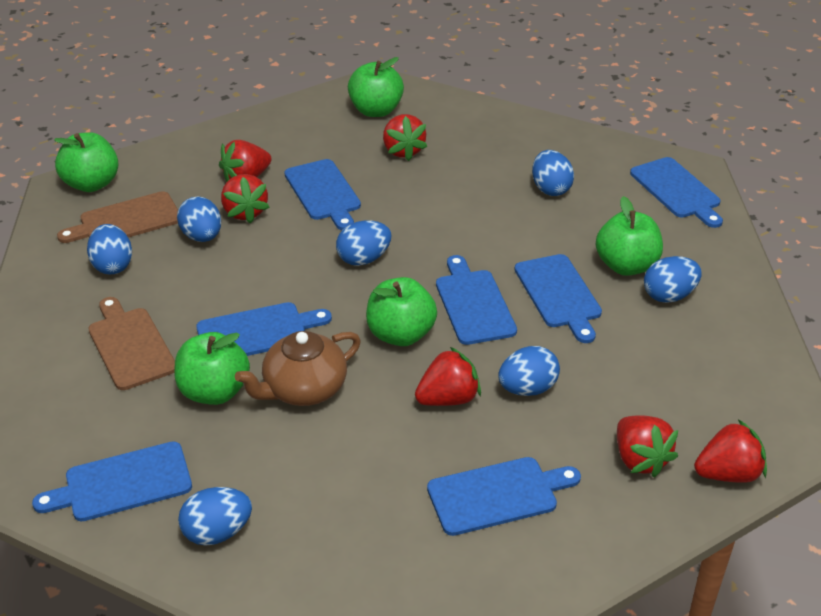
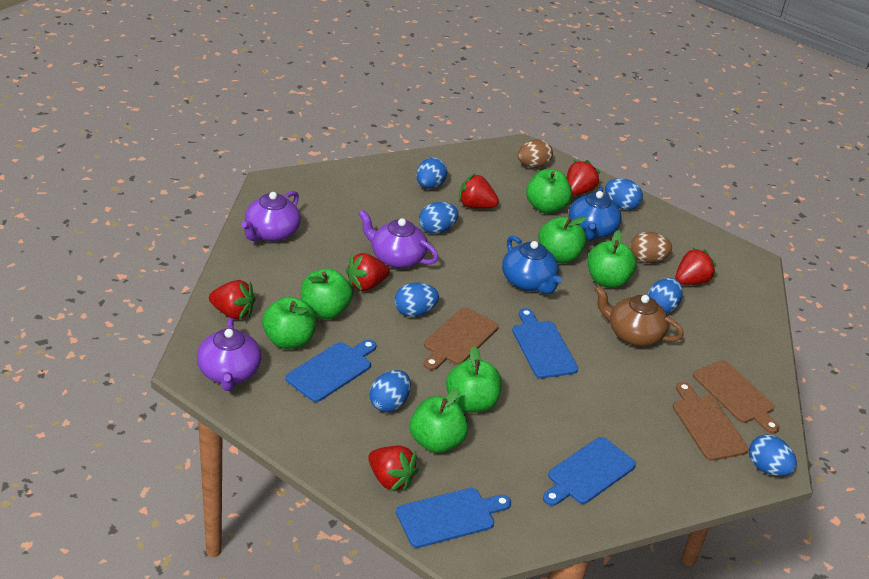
blue cutting board: 7 -> 4
blue teapot: 0 -> 2
brown cutting board: 2 -> 3
brown egg: 0 -> 2
green apple: 5 -> 7
purple teapot: 0 -> 3

